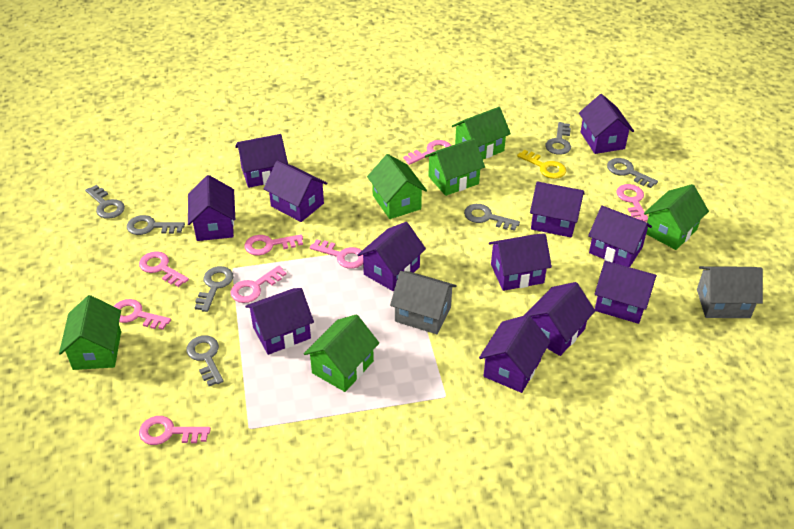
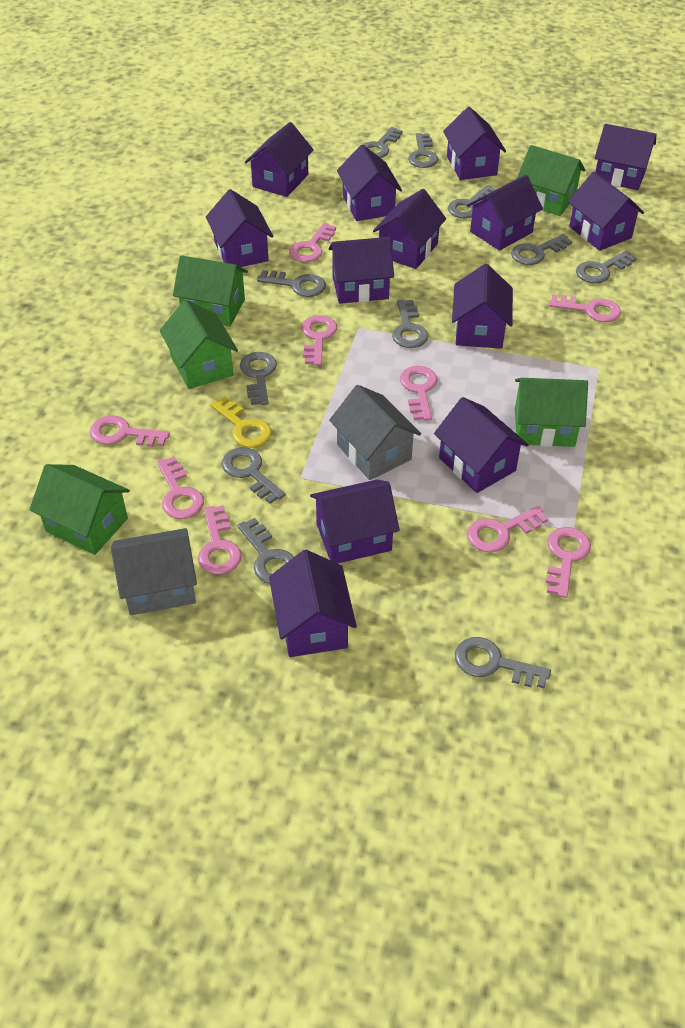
green house: 6 -> 5
grey key: 7 -> 11
pink key: 8 -> 9
purple house: 12 -> 13

